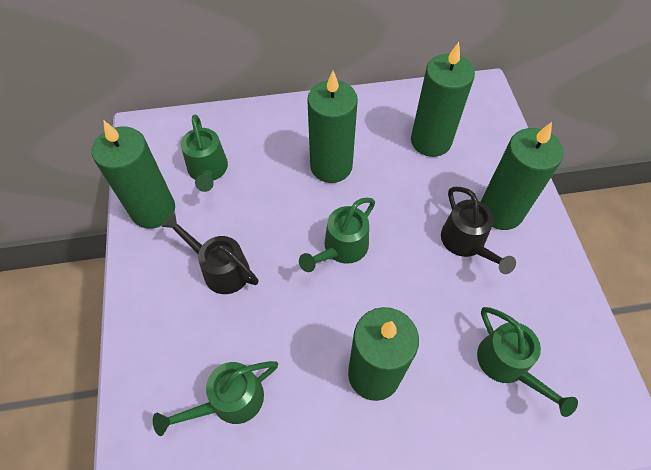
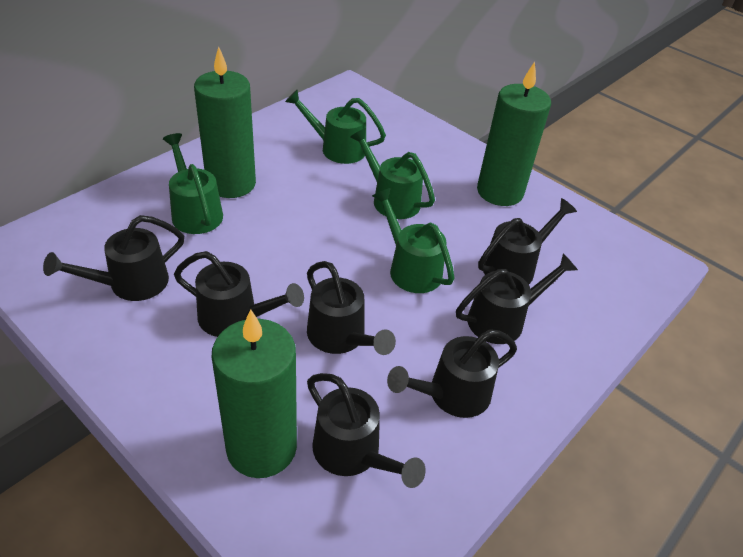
black watering can: 2 -> 7
green candle: 5 -> 3

